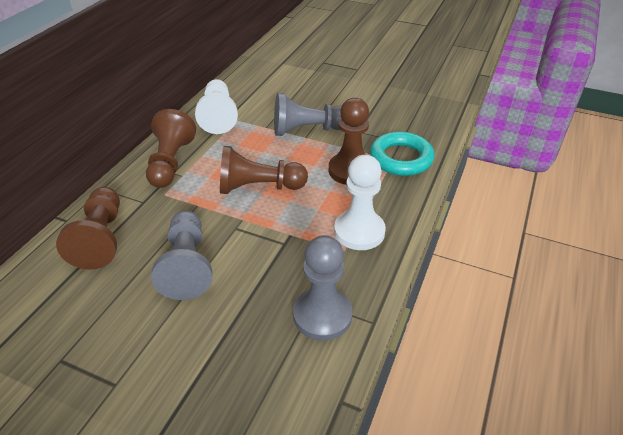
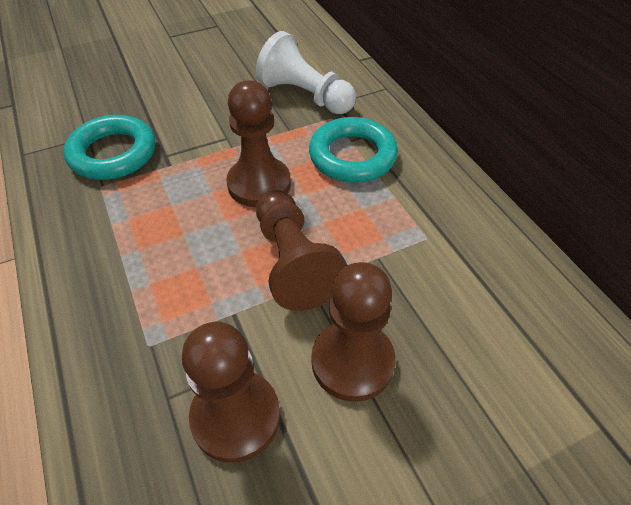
grey pawn: 3 -> 0
turquoise ring: 1 -> 2
white pawn: 2 -> 1

